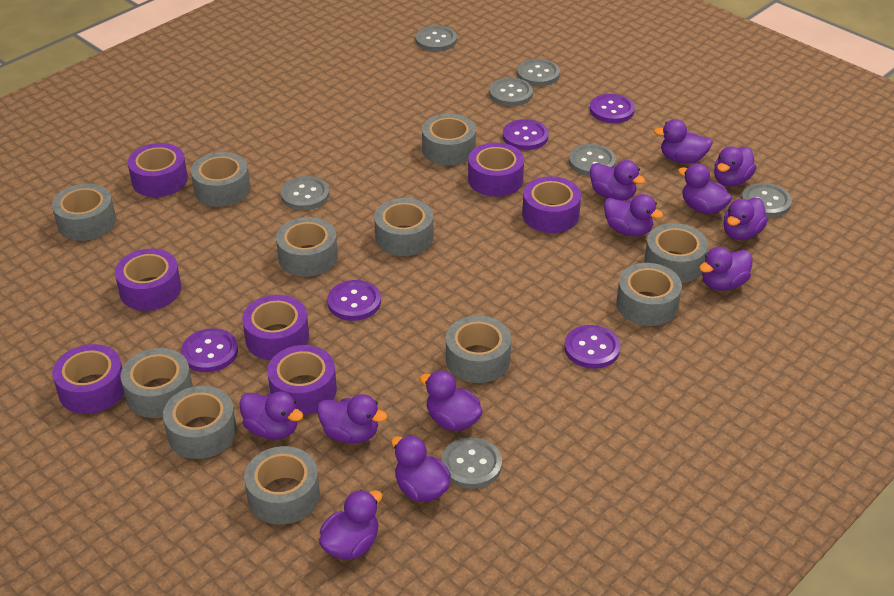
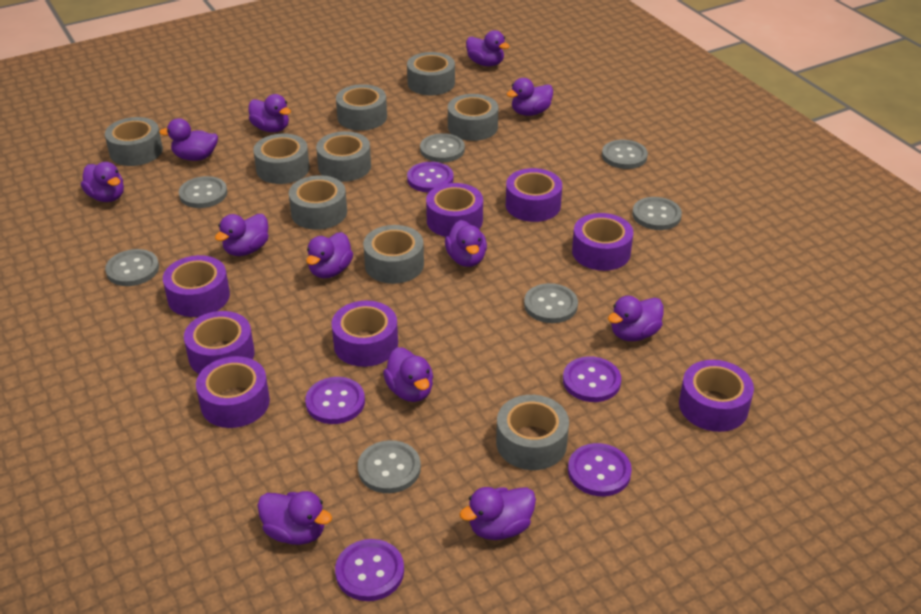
grey tape: 11 -> 9
purple tape: 7 -> 8

